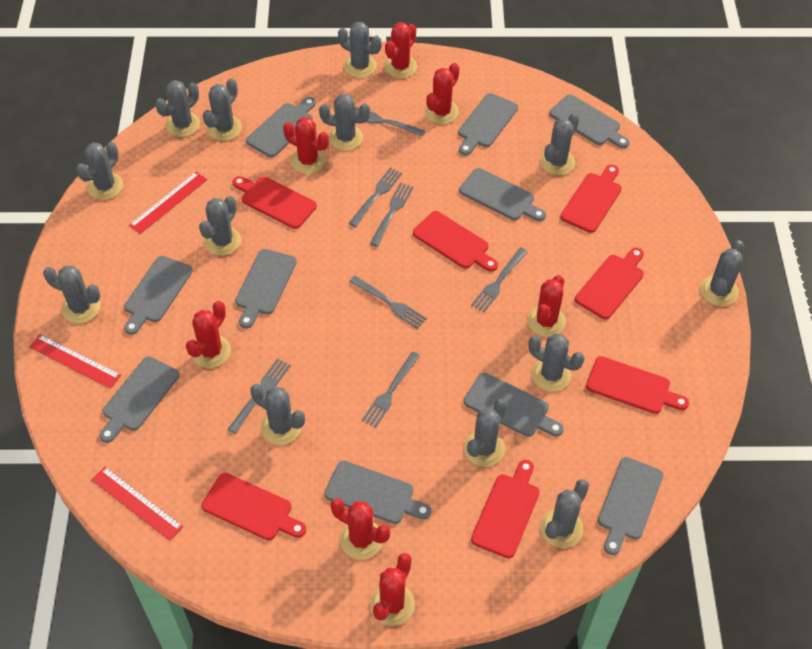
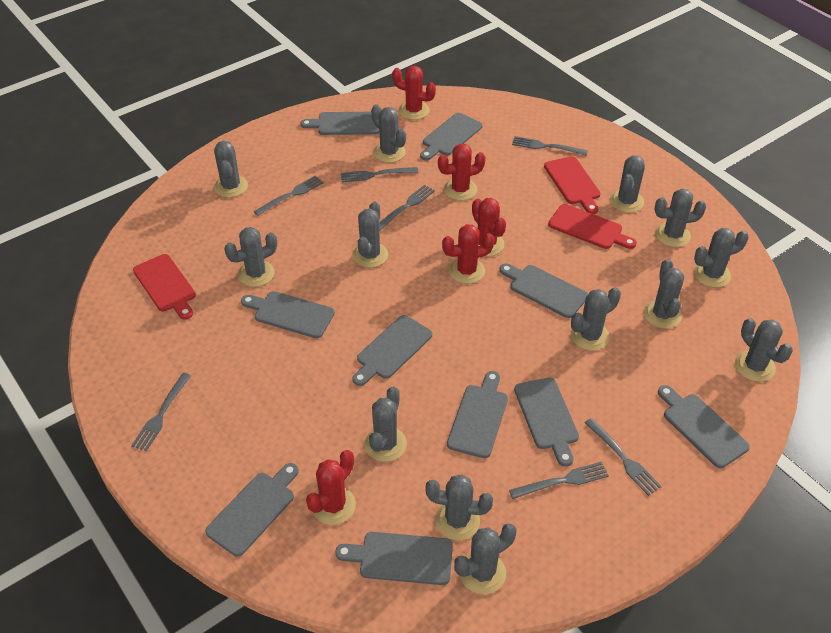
red cactus: 7 -> 5
red cutting board: 7 -> 3
red ruler: 3 -> 0

